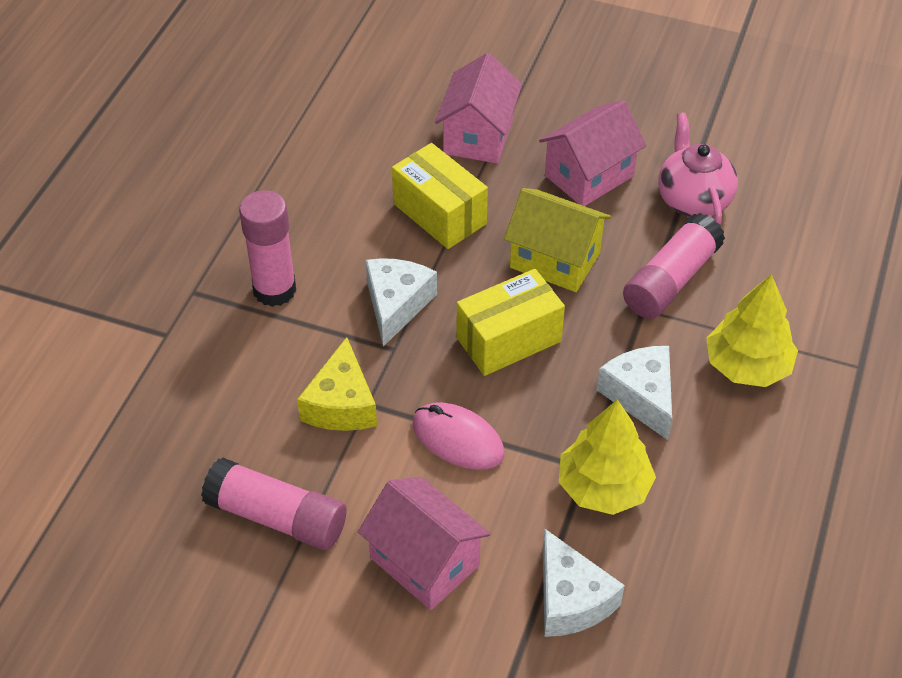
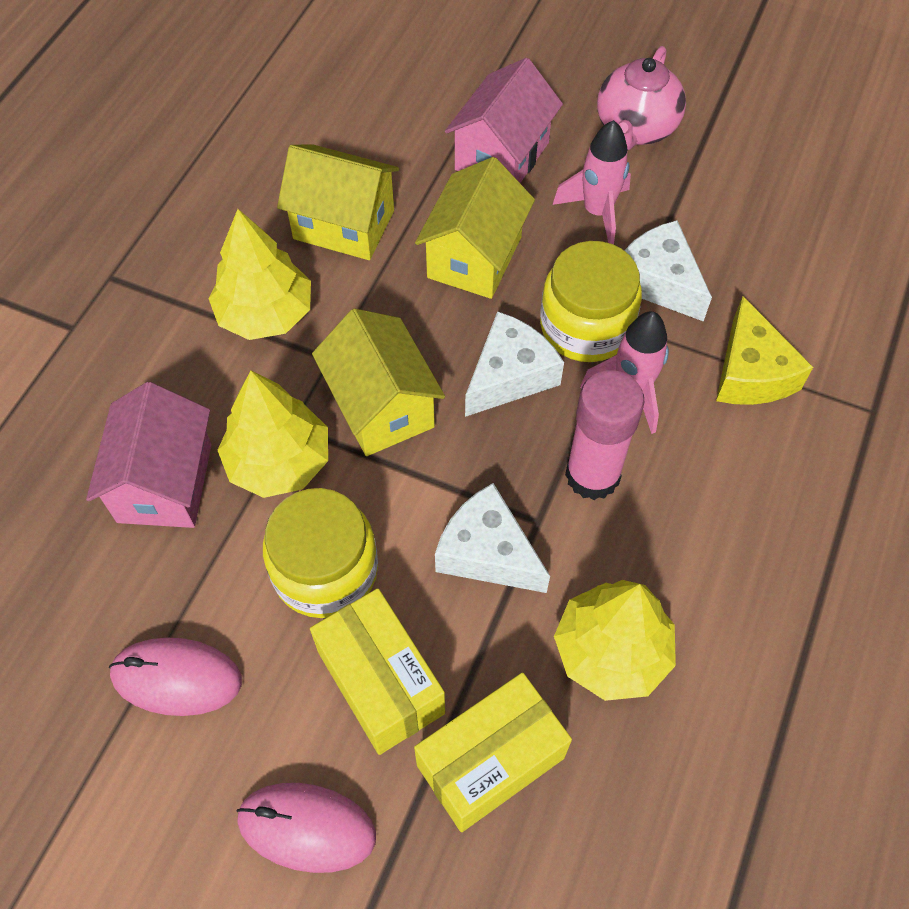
pink glue stick: 3 -> 1
pink house: 3 -> 2
pink mouse: 1 -> 2
pink rocket: 0 -> 2
yellow house: 1 -> 3
yellow jar: 0 -> 2
yellow tree: 2 -> 3

